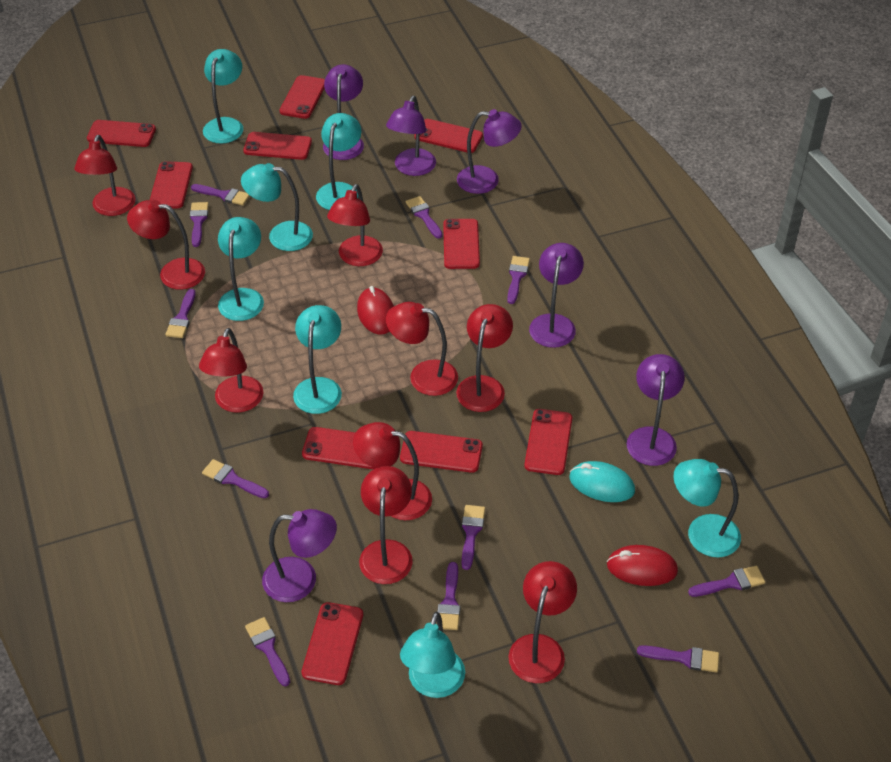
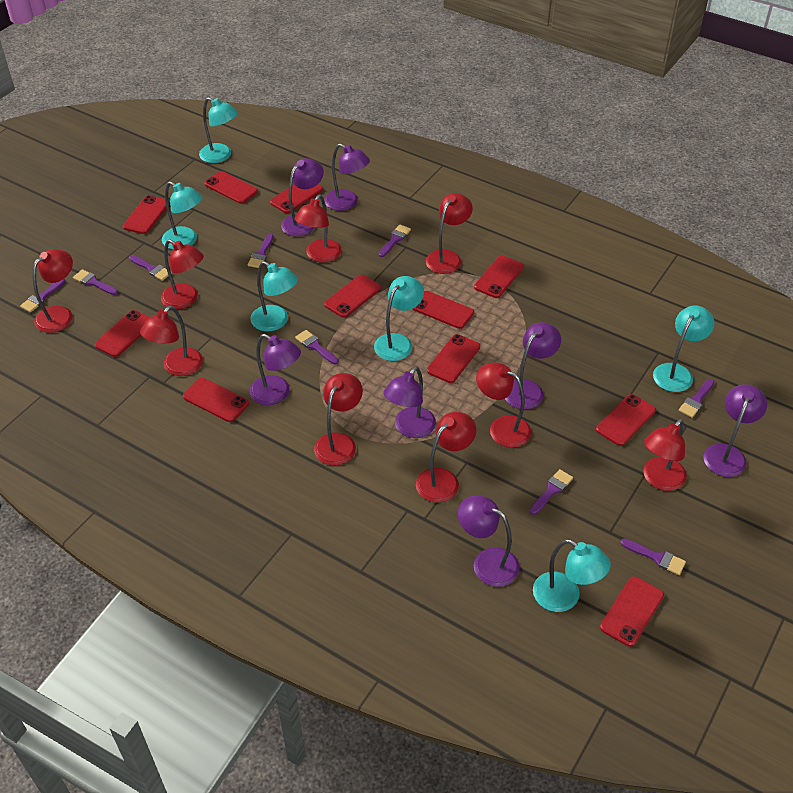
purple brush: 11 -> 9
purple lamp: 6 -> 7
red mouse: 2 -> 0
red phone: 10 -> 11
turquoise lamp: 7 -> 6
turquoise mouse: 1 -> 0

